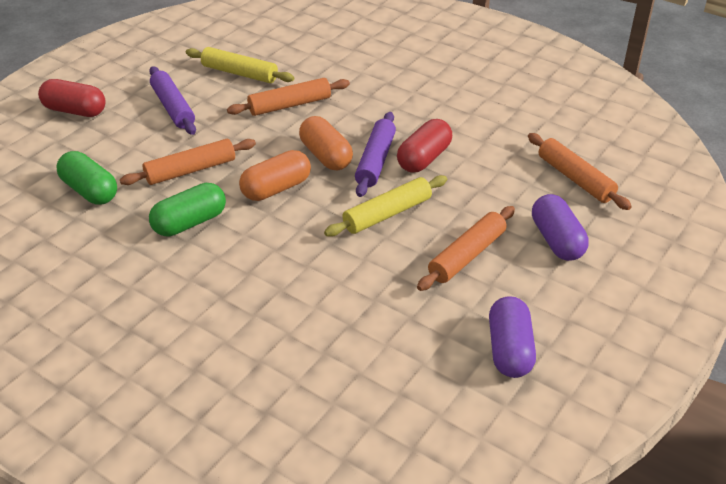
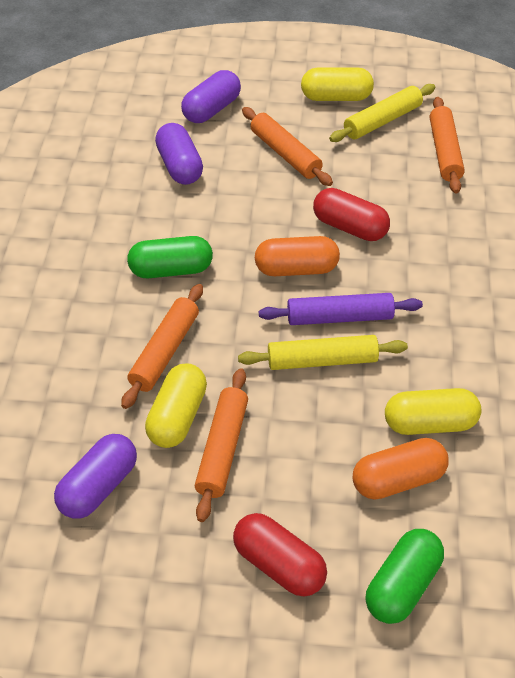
purple capsule: 2 -> 3
purple rolling pin: 2 -> 1
yellow capsule: 0 -> 3

